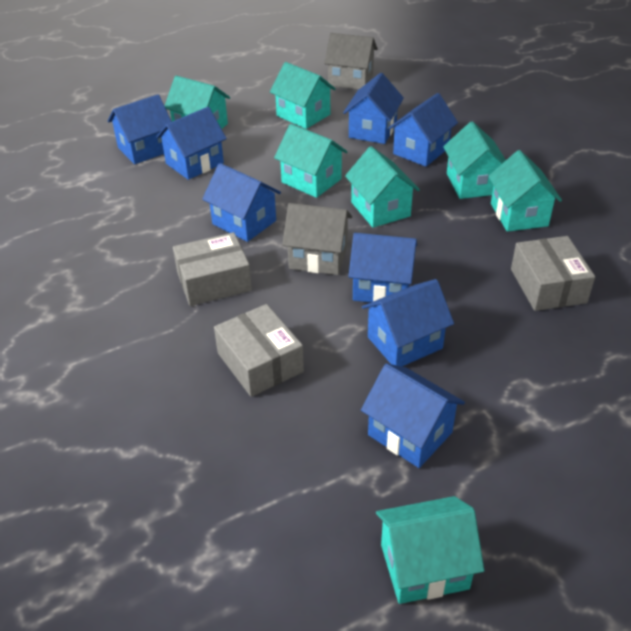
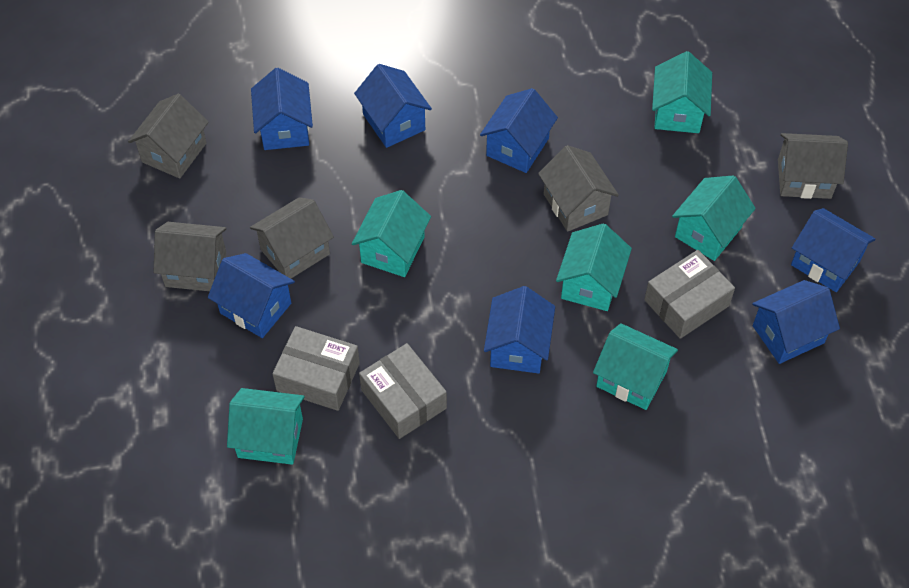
blue house: 8 -> 7
grey house: 2 -> 5
turquoise house: 7 -> 6

